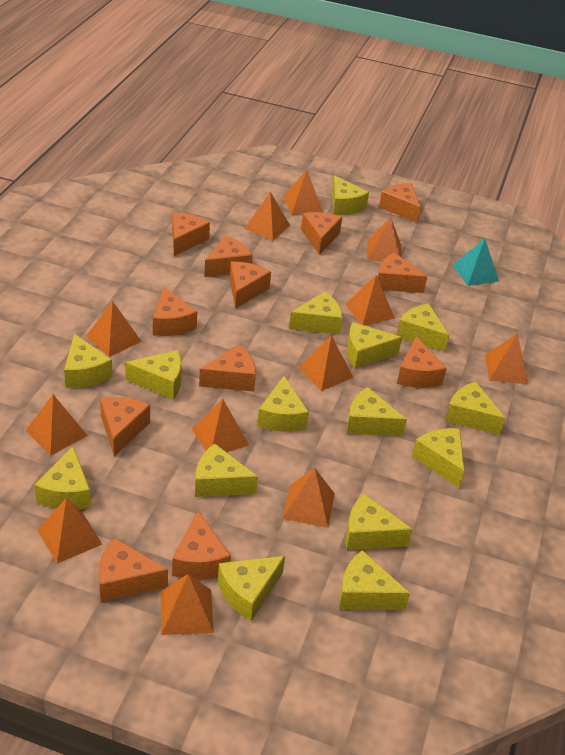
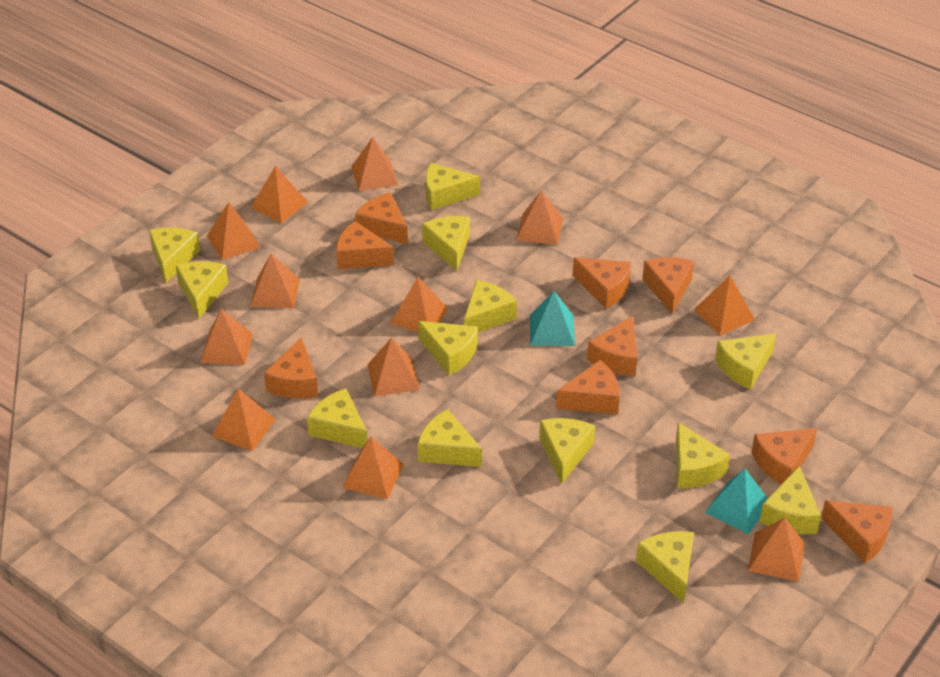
orange cheese: 12 -> 9
turquoise pyramid: 1 -> 2
yellow cheese: 15 -> 13

